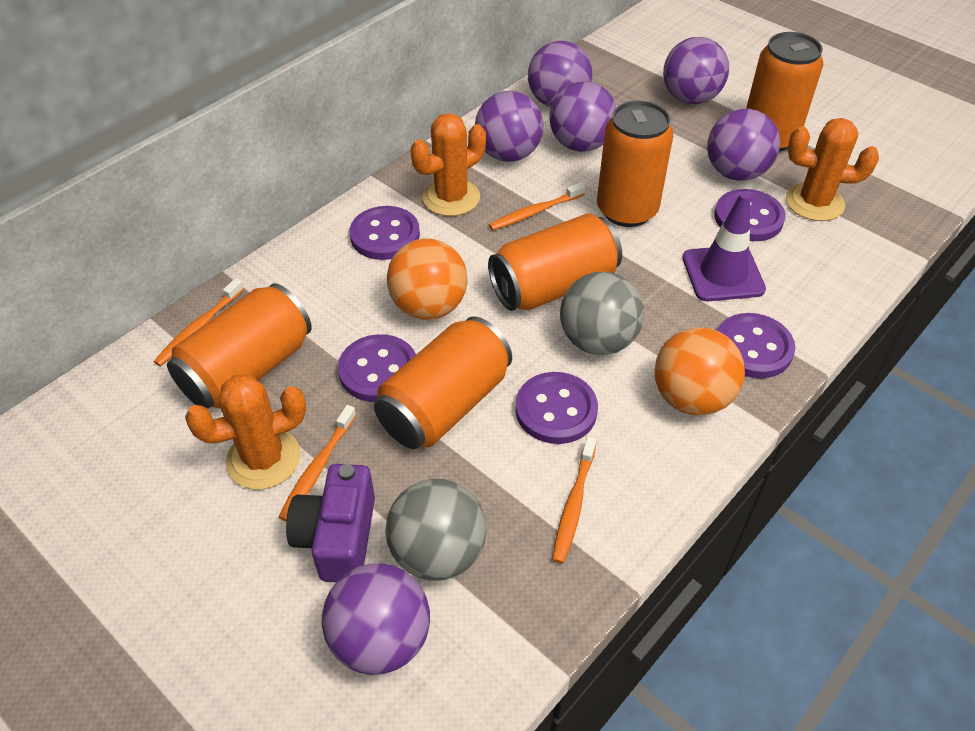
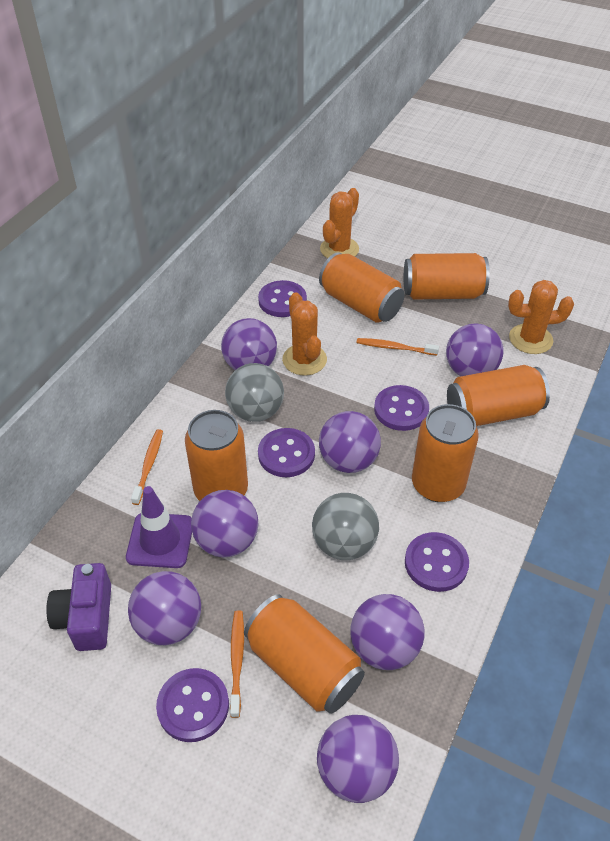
orange ball: 2 -> 0
orange can: 5 -> 6
orange toothbrush: 4 -> 3
purple ball: 6 -> 7

